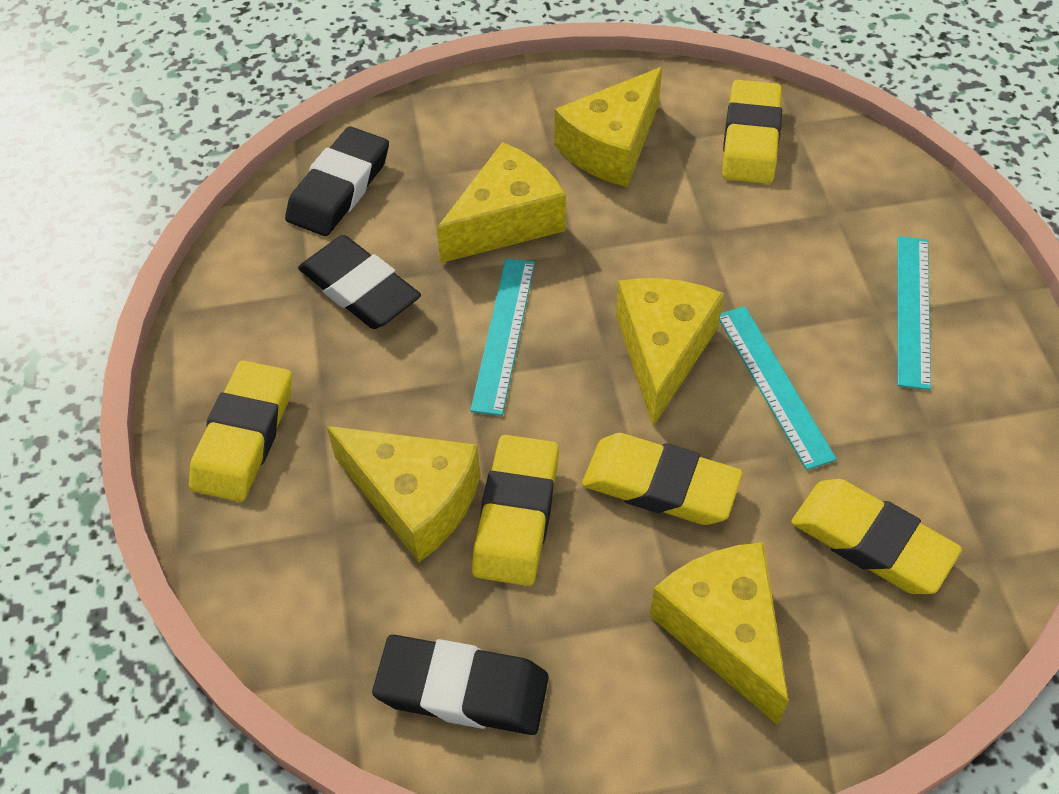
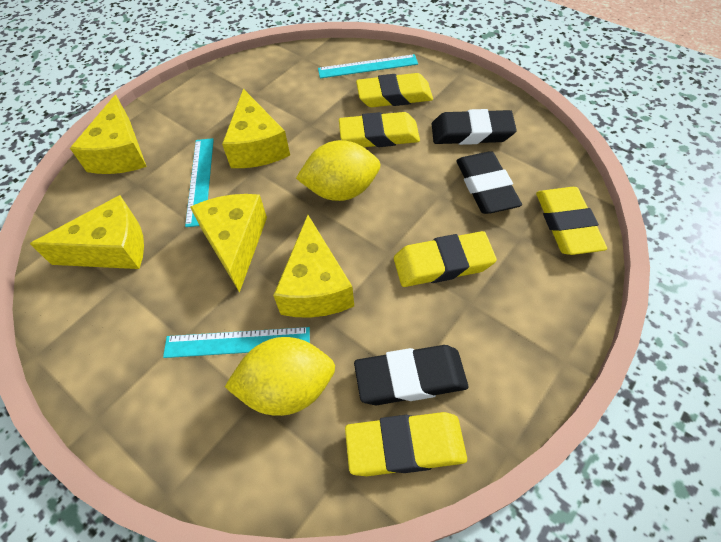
yellow lemon: 0 -> 2

